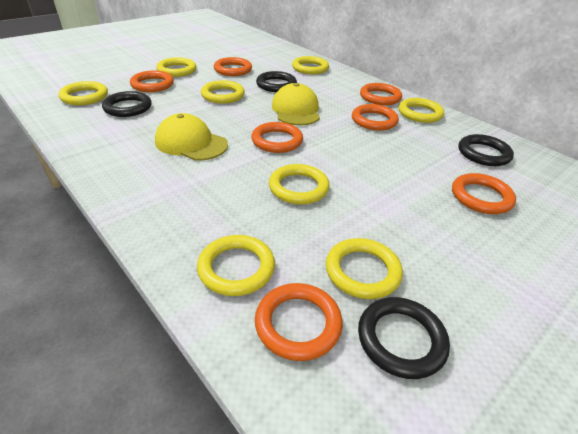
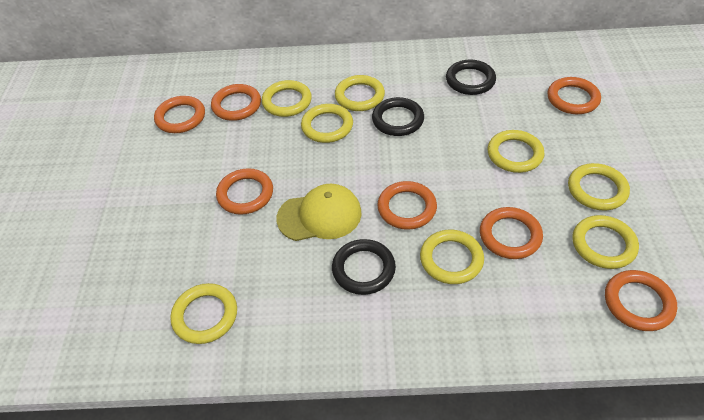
black ring: 4 -> 3
yellow cap: 2 -> 1

